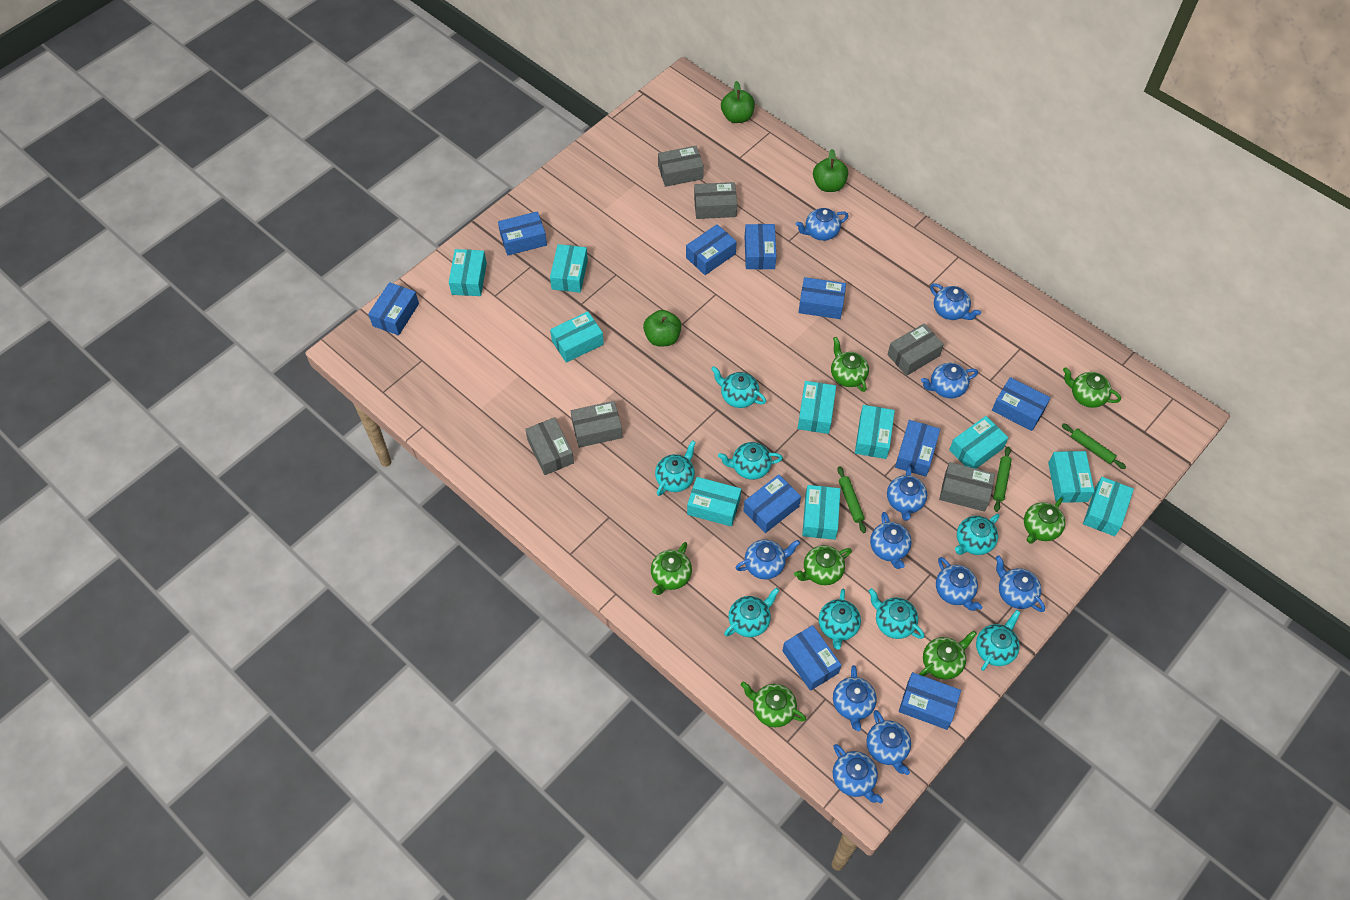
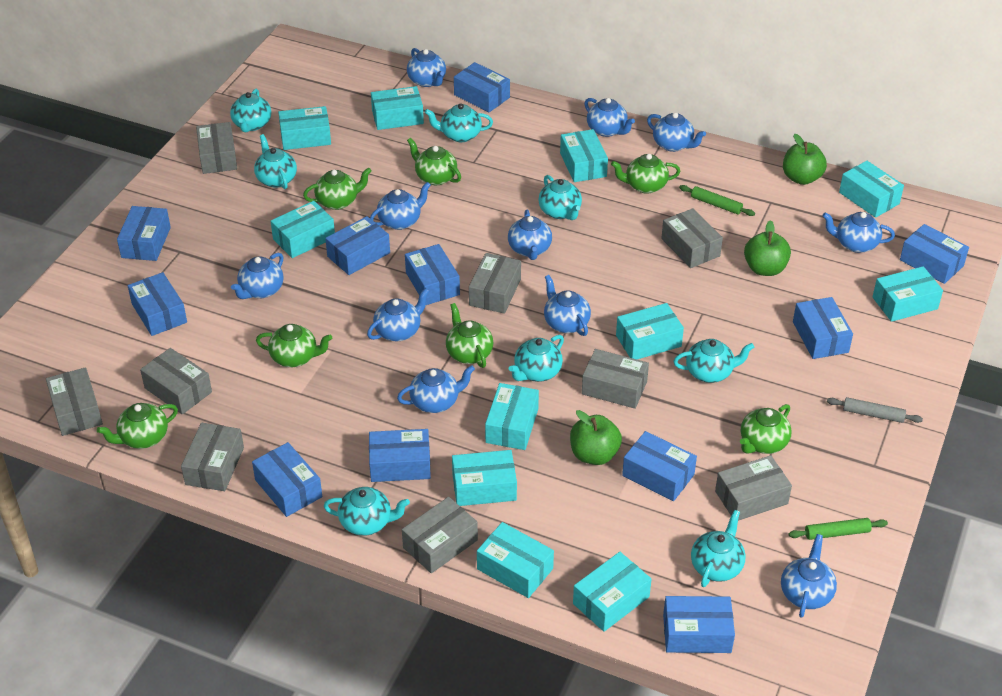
blue box: 10 -> 11
green rolling pin: 3 -> 2
grey box: 6 -> 9
grey rolling pin: 0 -> 1
turquoise box: 10 -> 11

